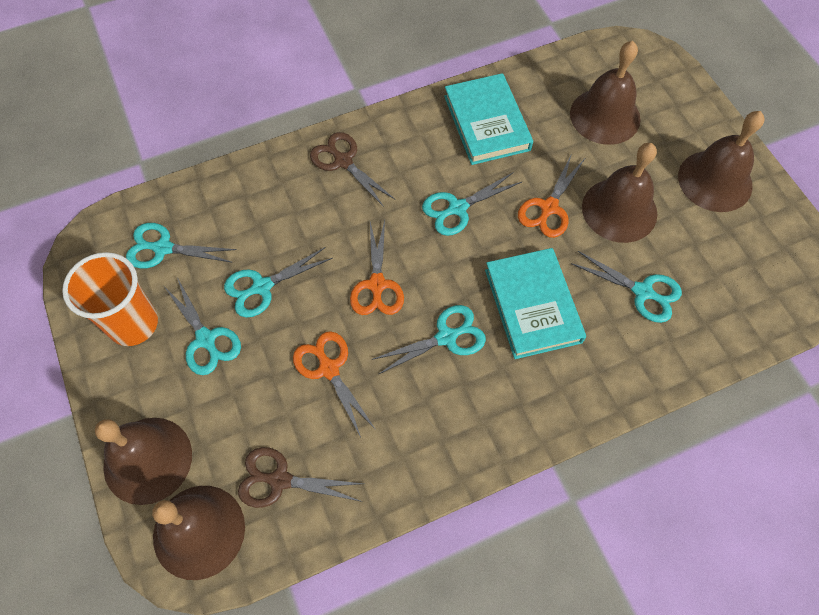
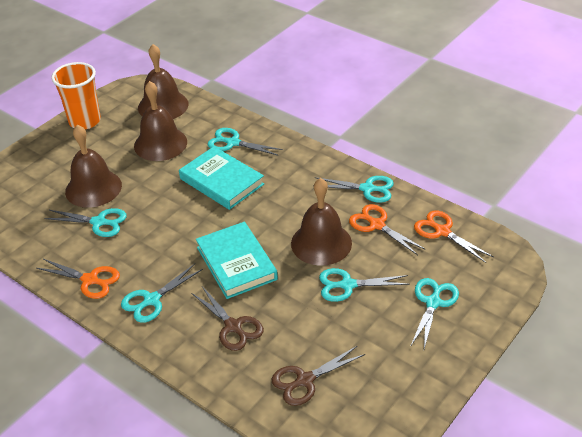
brown bell: 5 -> 4

